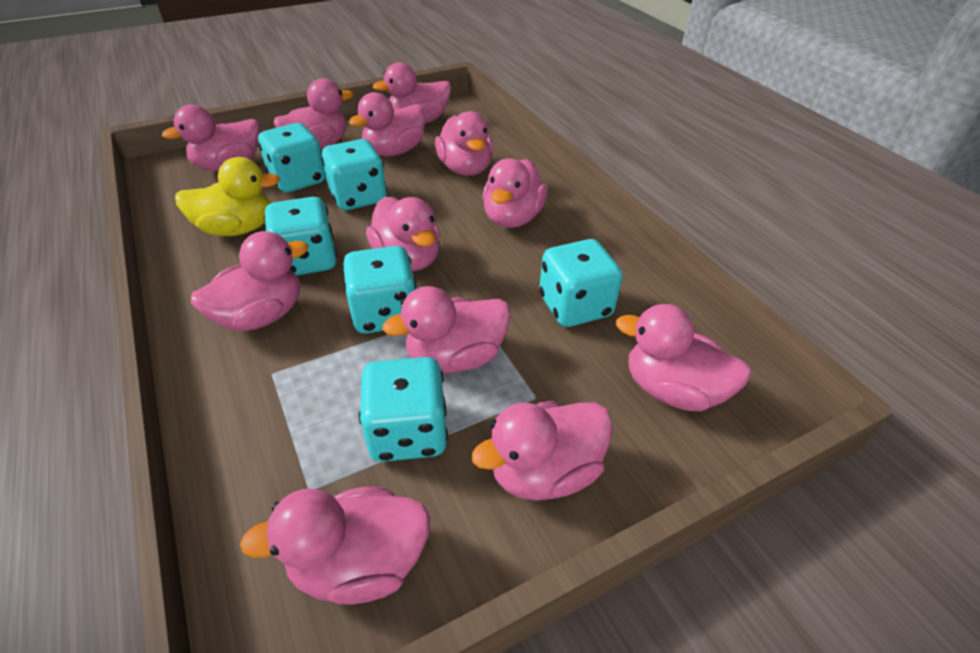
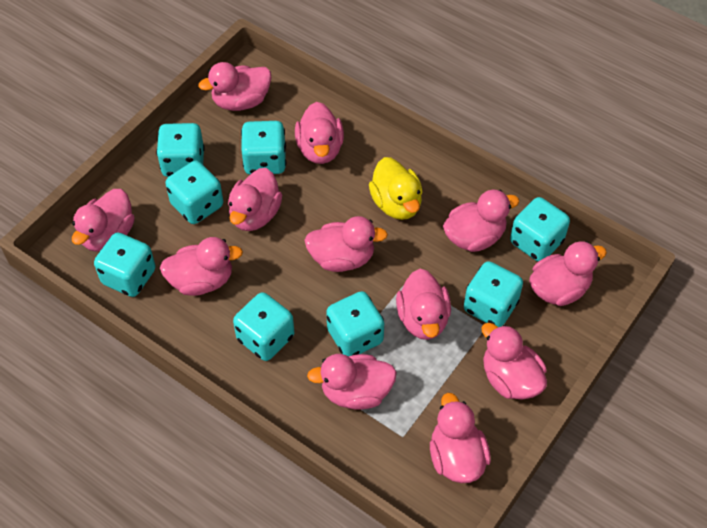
turquoise dice: 6 -> 8

